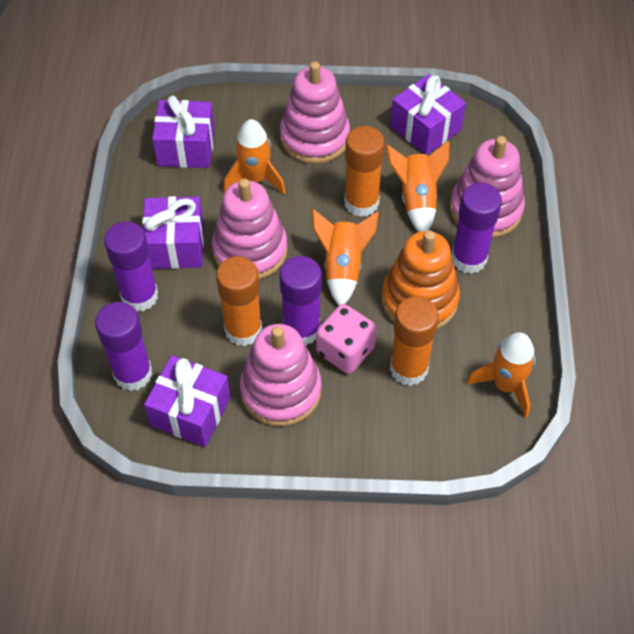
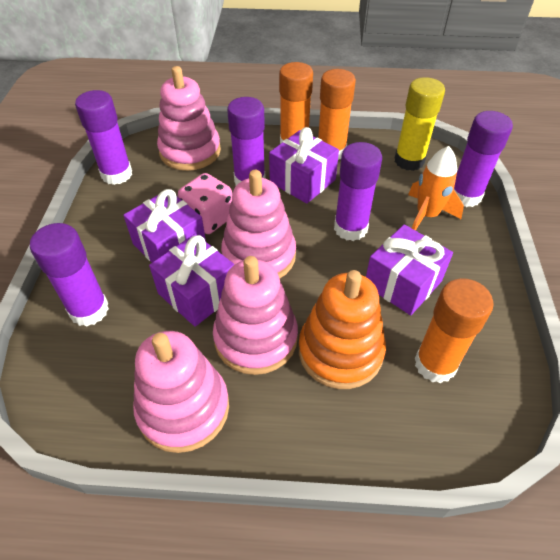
orange rocket: 4 -> 1
purple glue stick: 4 -> 5
yellow glue stick: 0 -> 1

